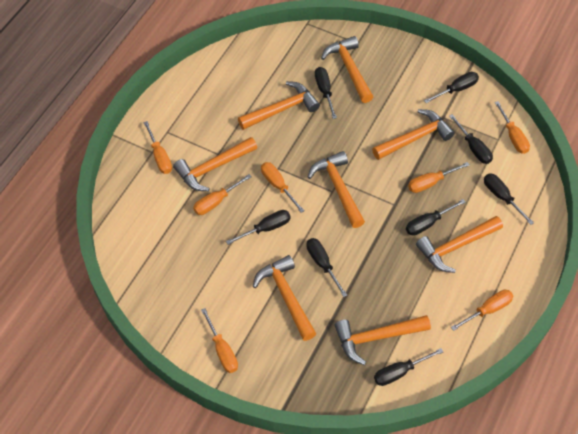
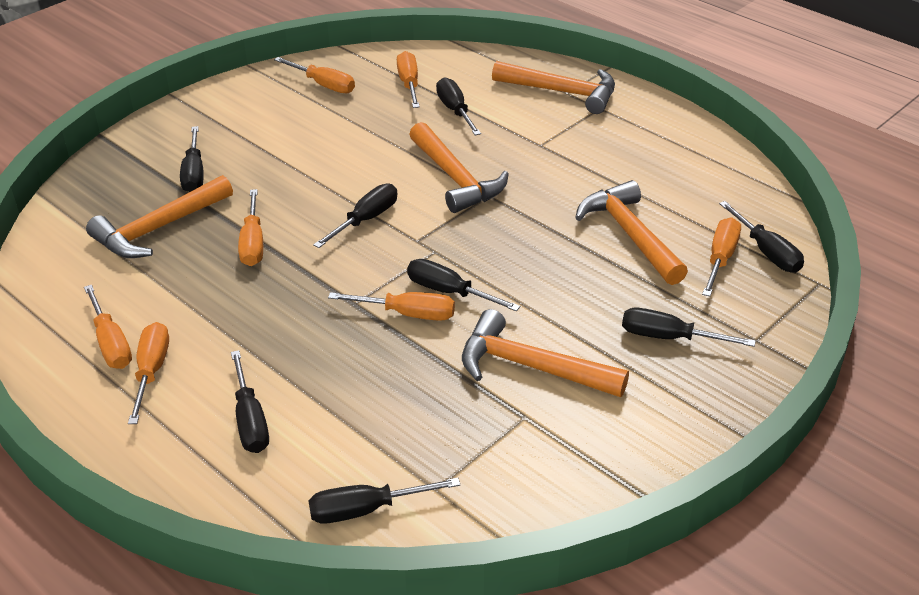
orange hammer: 8 -> 5

